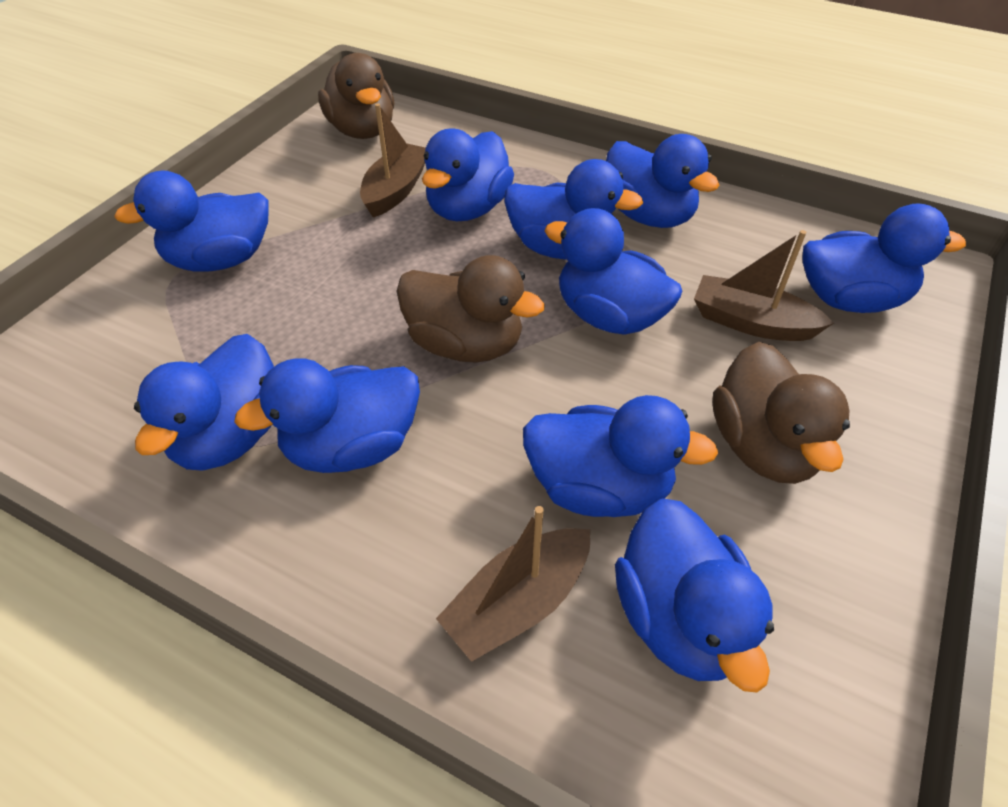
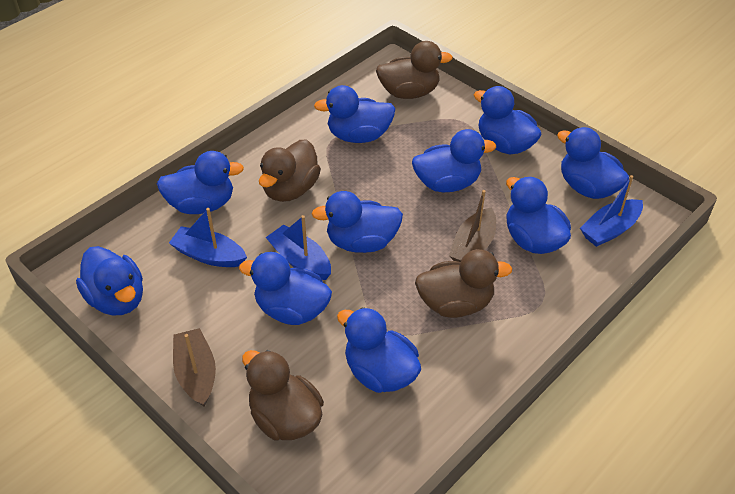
blue boat: 0 -> 3
brown boat: 3 -> 2
brown duck: 3 -> 4

